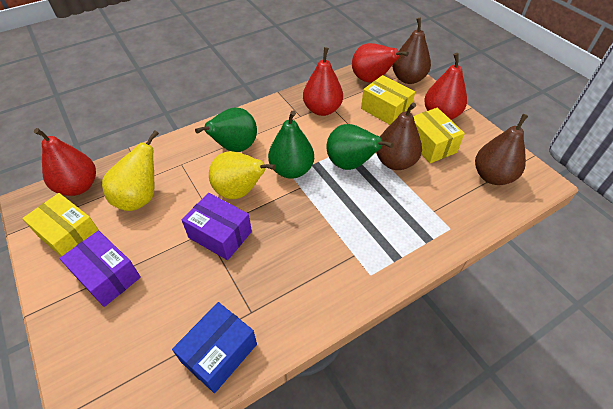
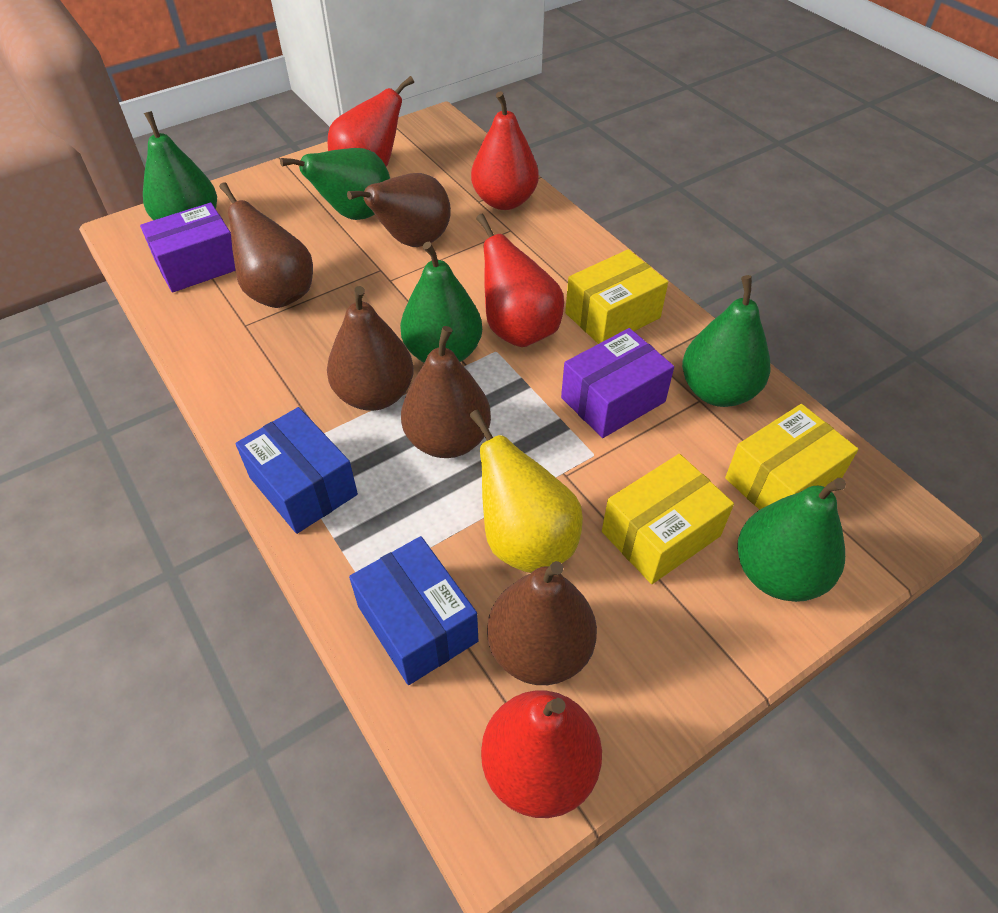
blue box: 1 -> 2
brown pear: 3 -> 5
green pear: 3 -> 5
yellow pear: 2 -> 1

